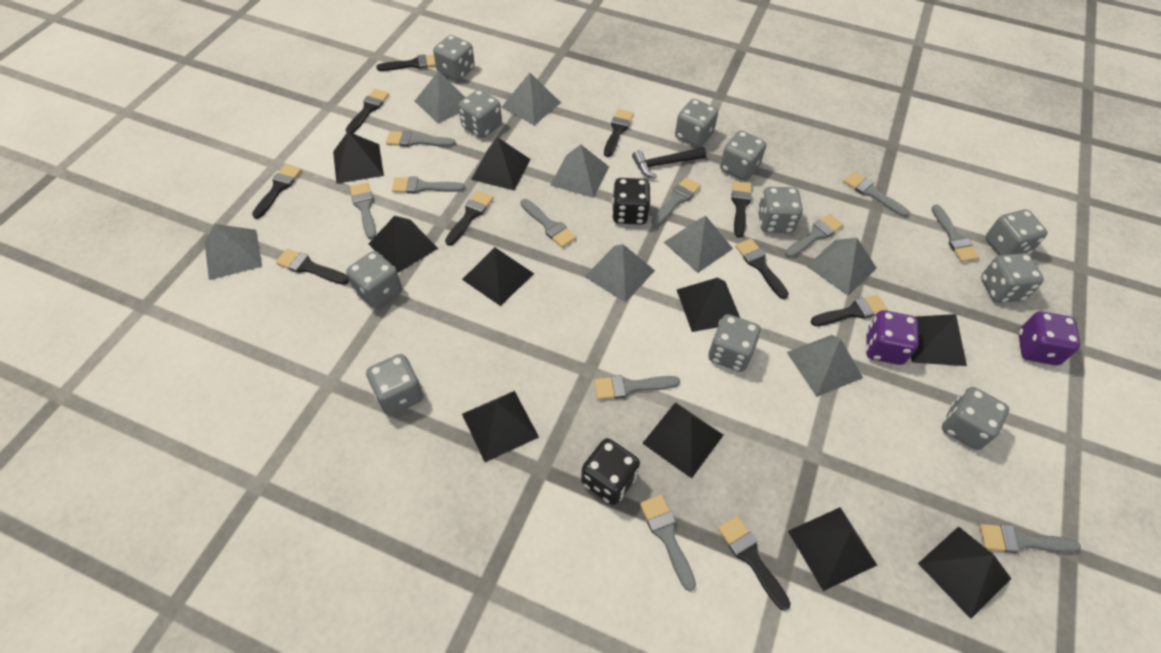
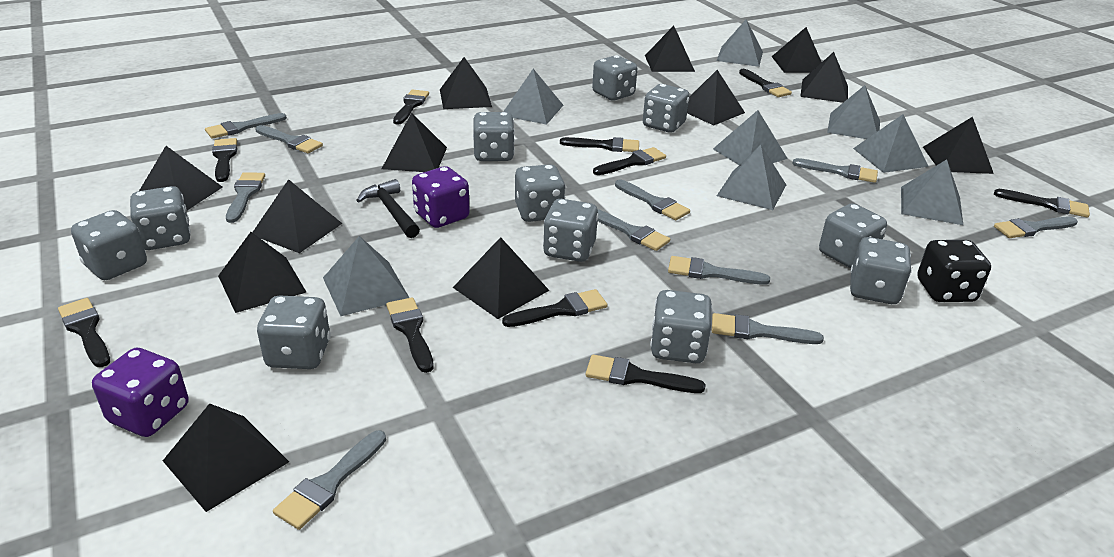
black dice: 2 -> 1
black pyramid: 10 -> 12
grey brush: 11 -> 10

